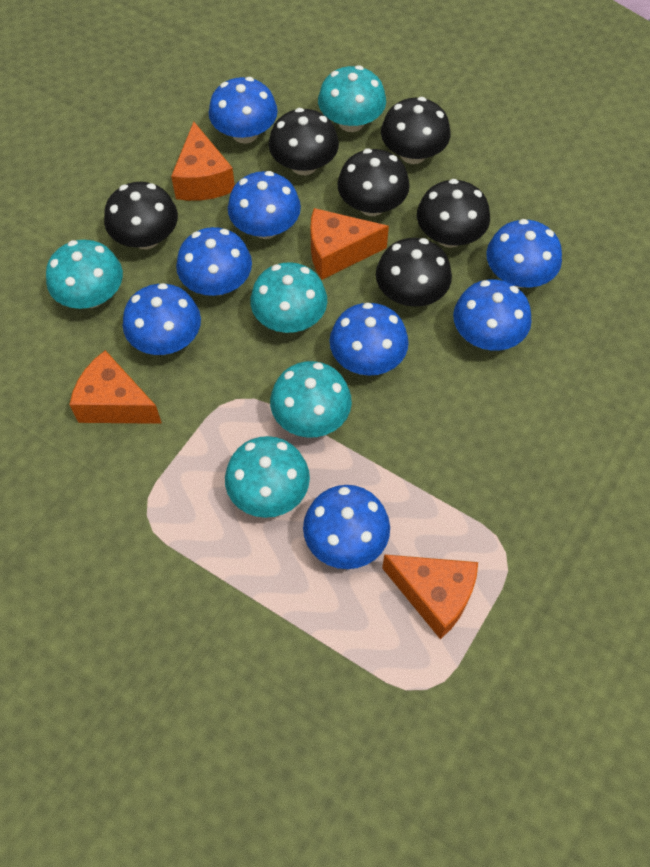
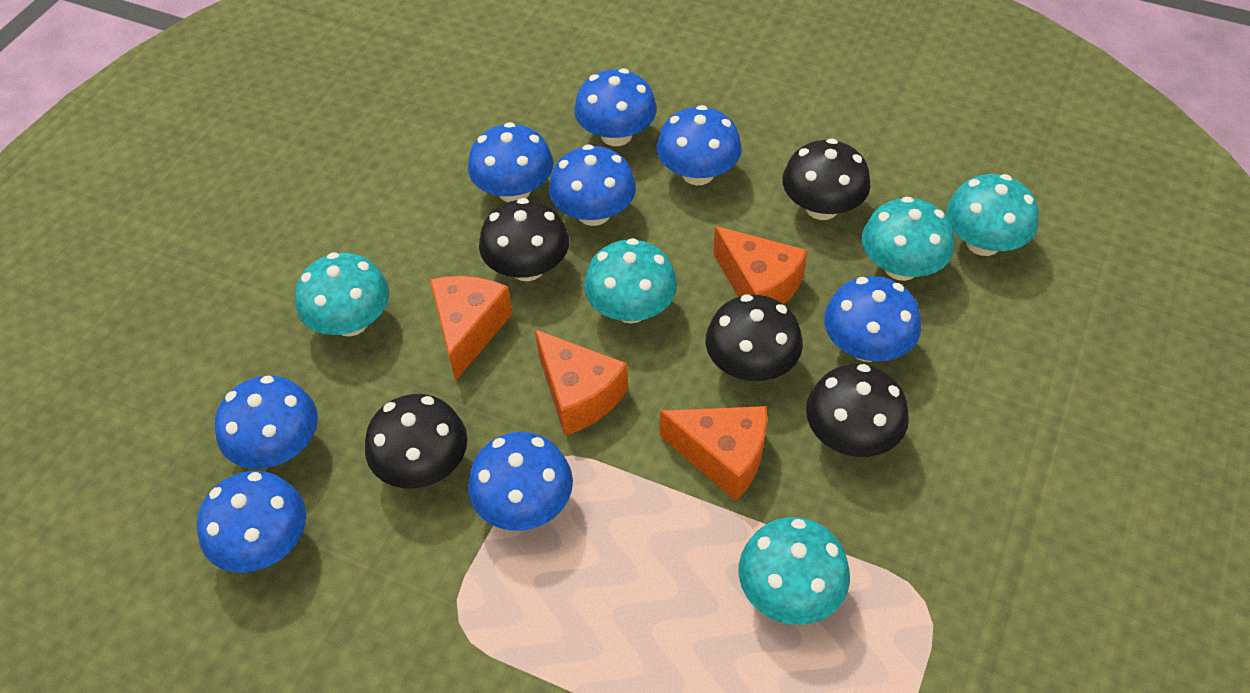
black mushroom: 6 -> 5

